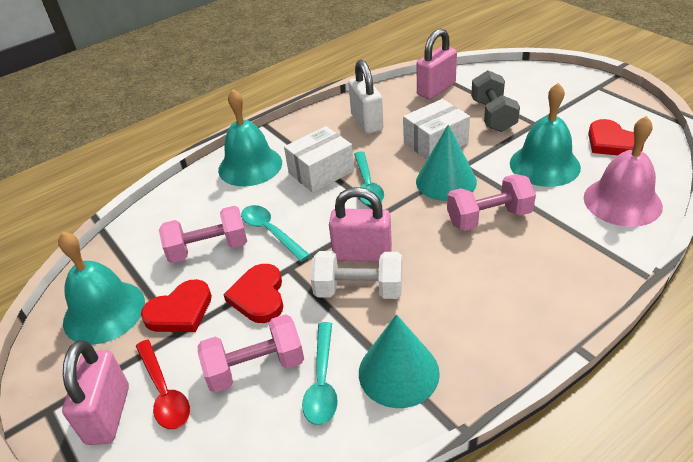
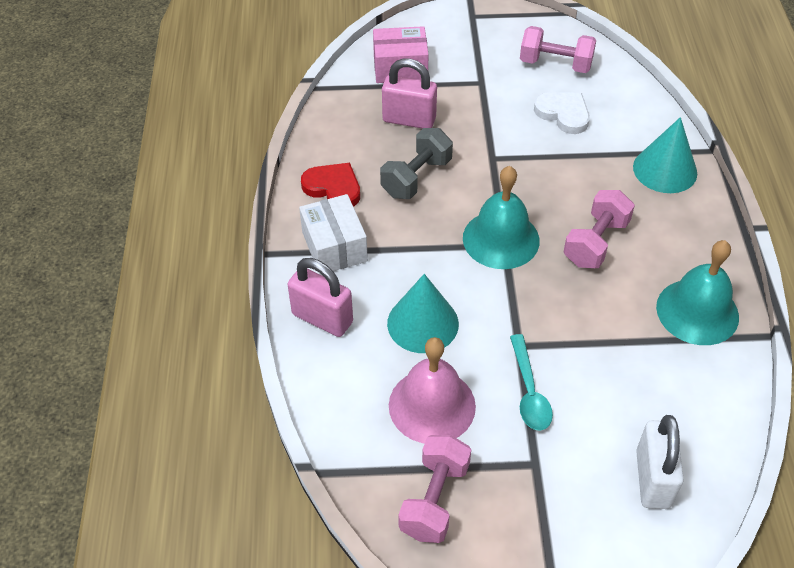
pink box: 0 -> 1
pink padlock: 3 -> 2
red heart: 3 -> 1
red spoon: 1 -> 0
turquoise bell: 3 -> 2
turquoise spoon: 3 -> 1
white box: 2 -> 1
white dumbbell: 1 -> 0
white heart: 0 -> 1

